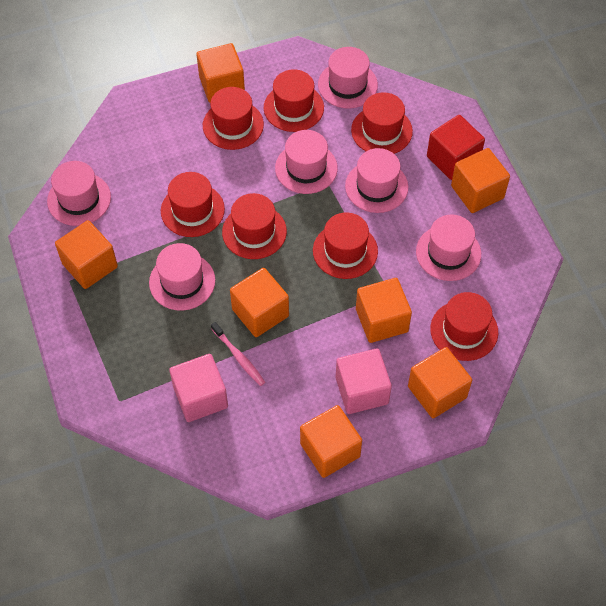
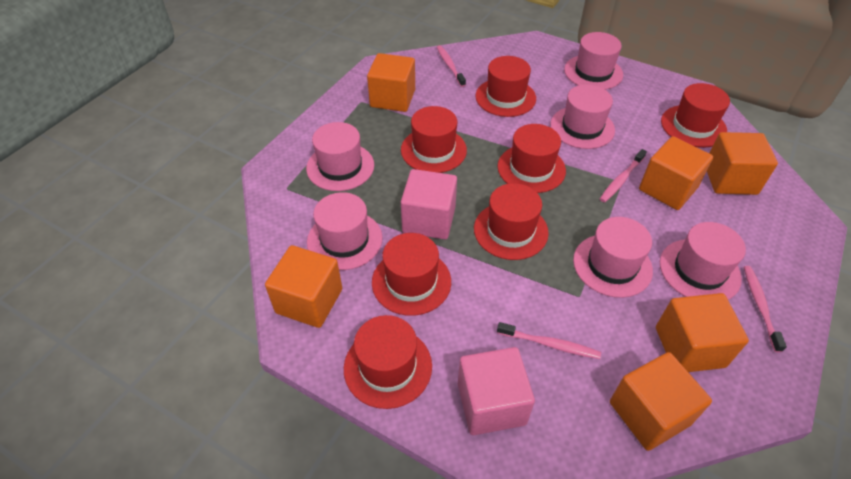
orange cube: 7 -> 6
pink toothbrush: 1 -> 4
red cube: 1 -> 0

